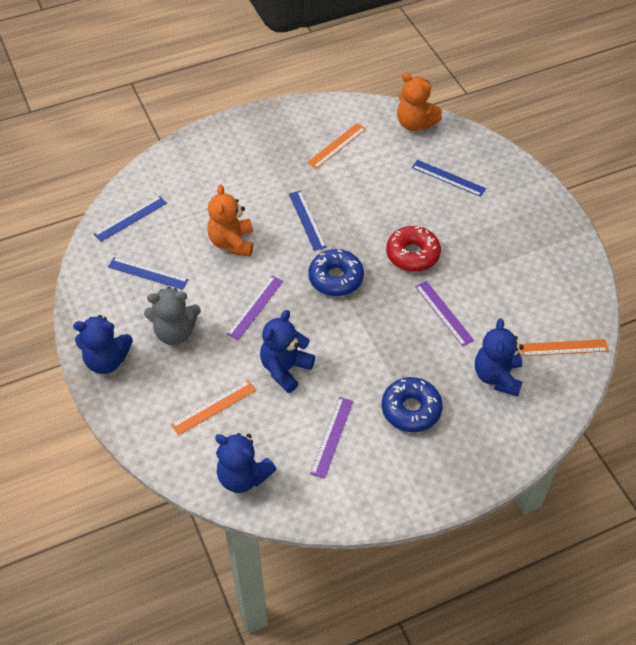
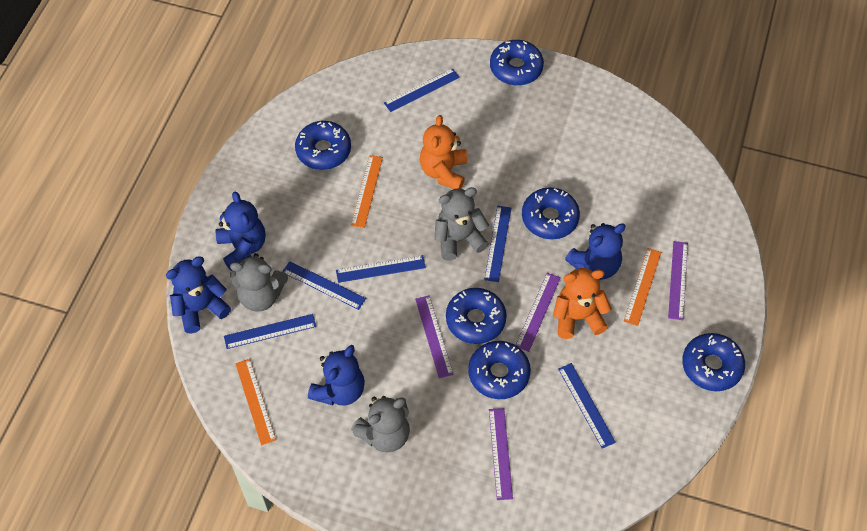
blue donut: 2 -> 6
blue ruler: 4 -> 6
grey teddy bear: 1 -> 3
purple ruler: 3 -> 4
red donut: 1 -> 0

